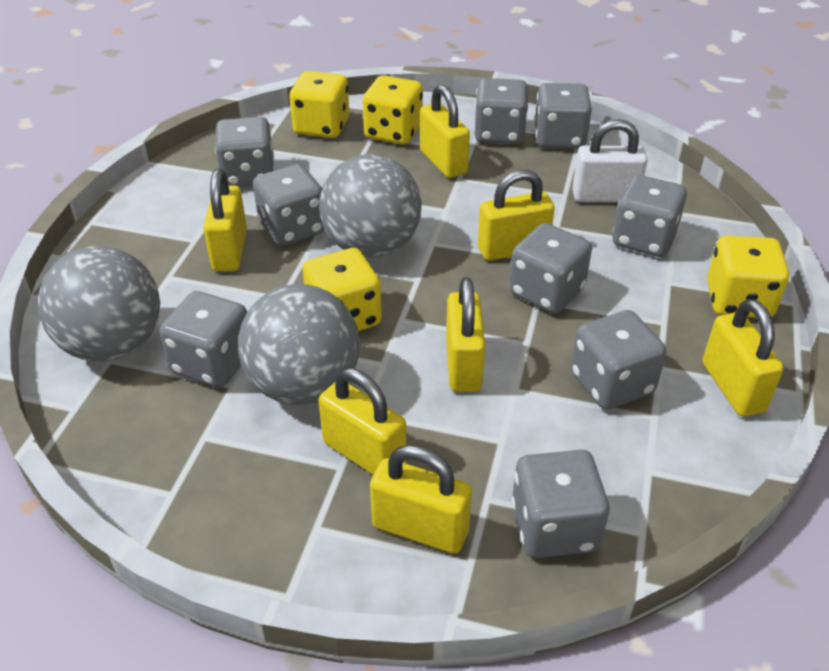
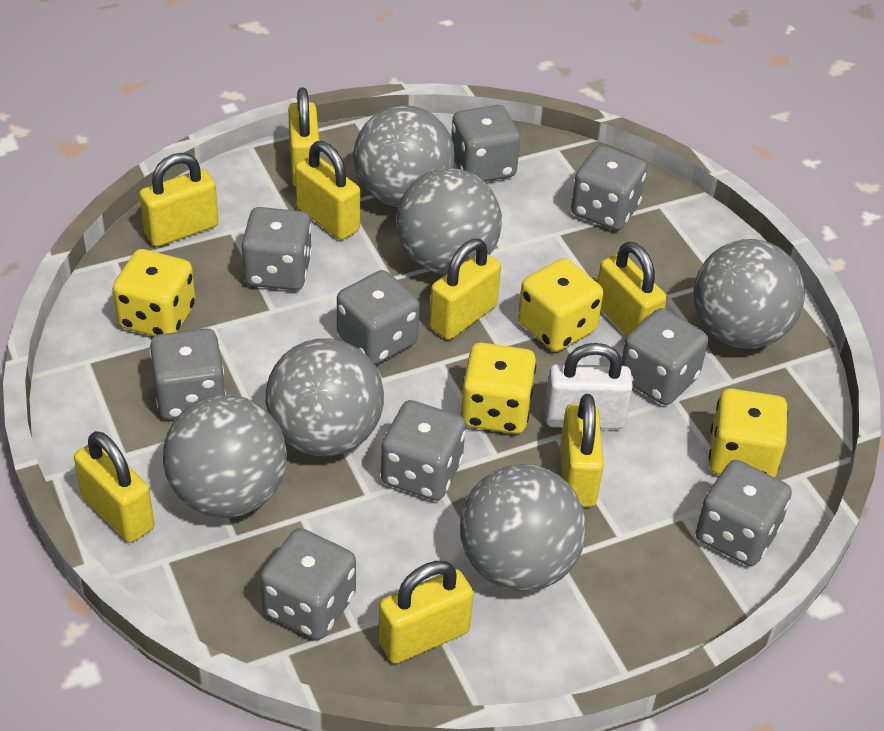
grey ball: 3 -> 6
yellow padlock: 7 -> 8

